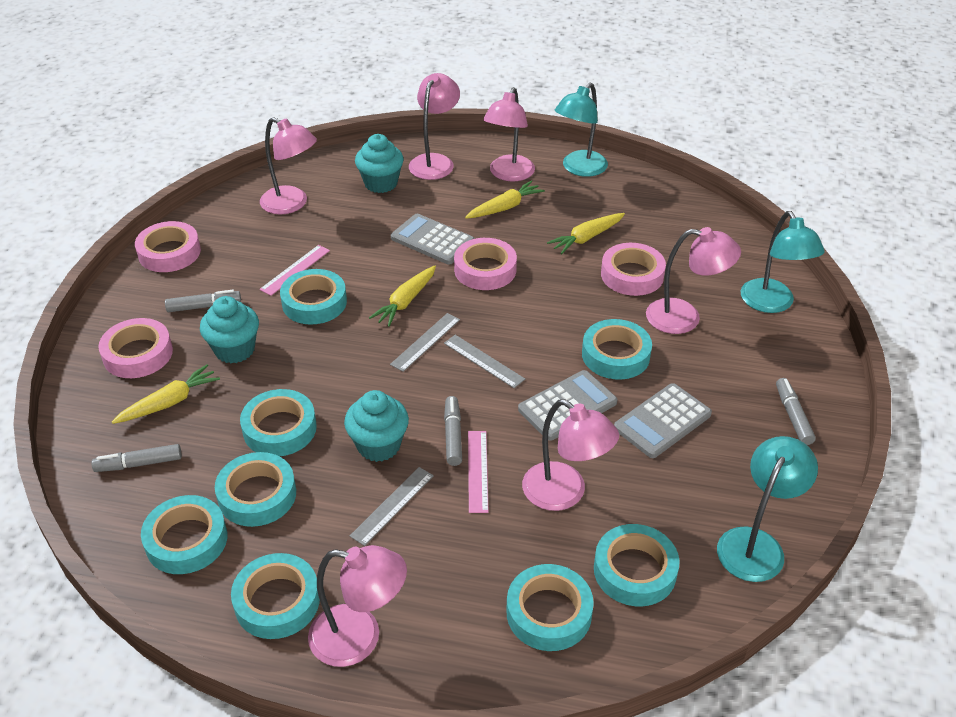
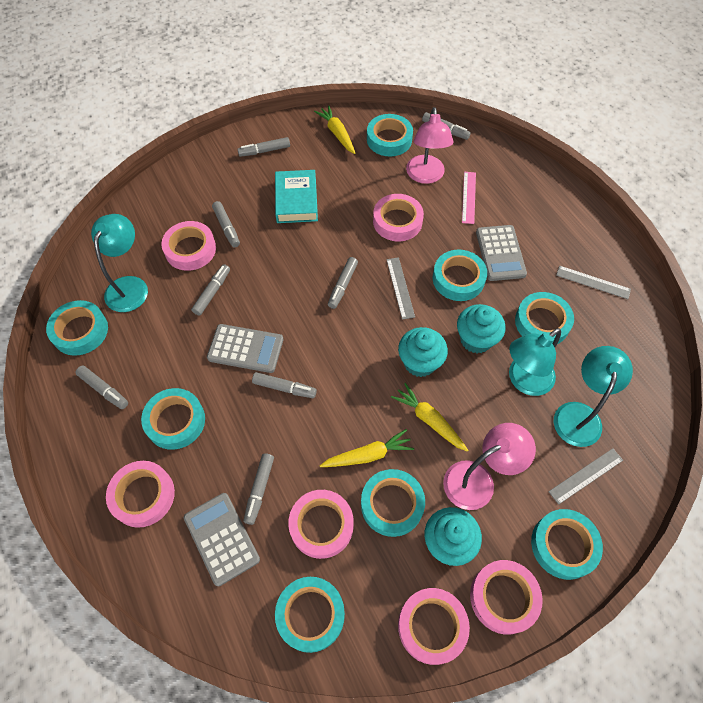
grey marker: 4 -> 8
pink lamp: 6 -> 2
pink ruler: 2 -> 1
pink tape: 4 -> 6
turquoise book: 0 -> 1
yellow carrot: 4 -> 3

